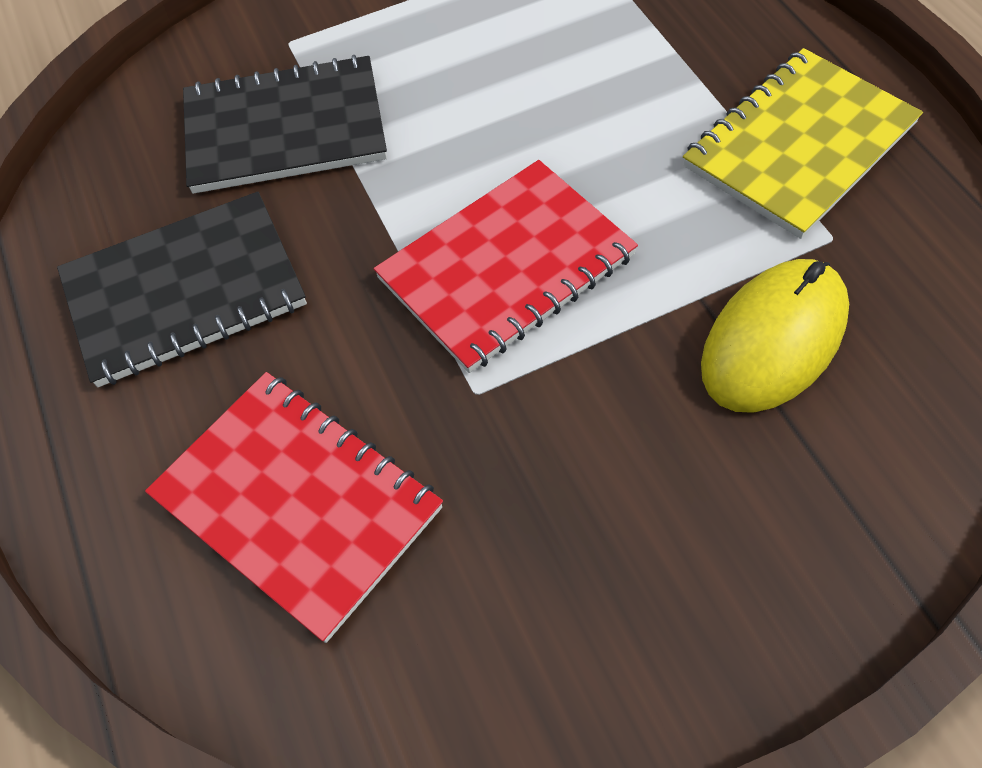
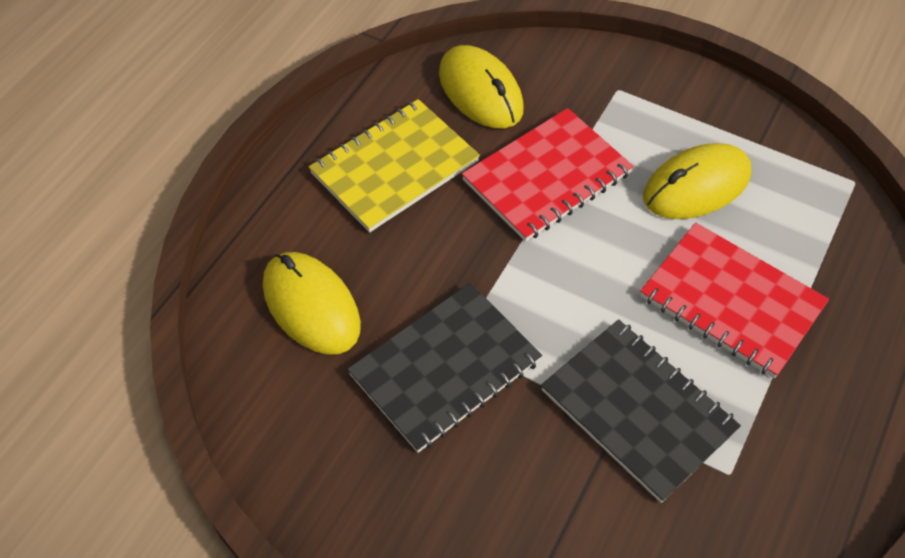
yellow mouse: 1 -> 3

